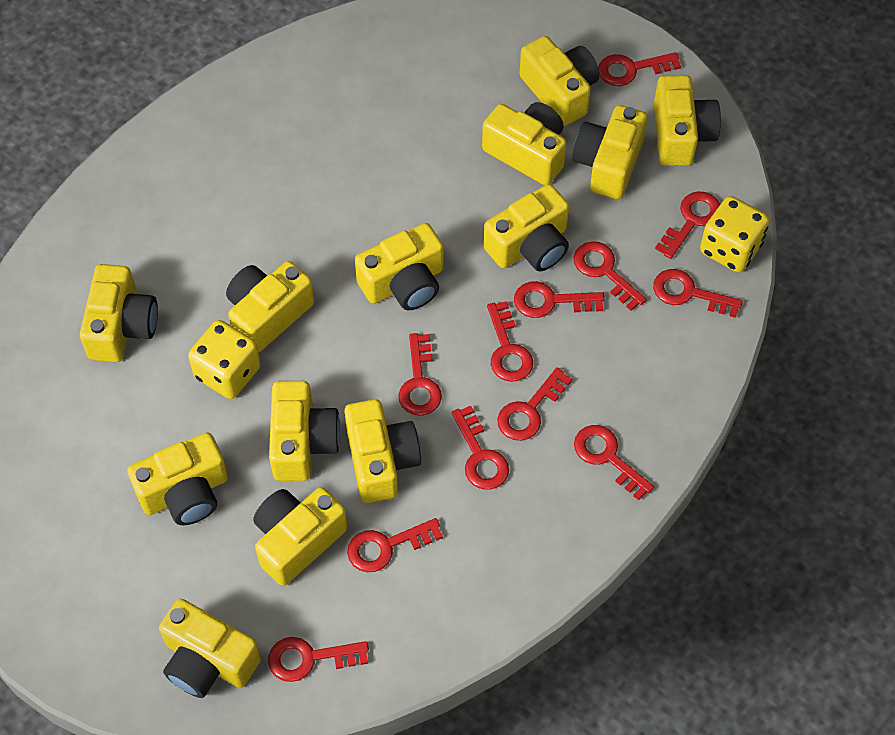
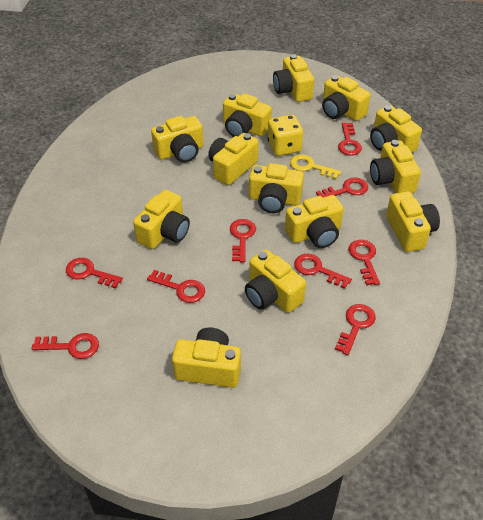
red key: 12 -> 9
yellow dice: 2 -> 1
yellow key: 0 -> 1

